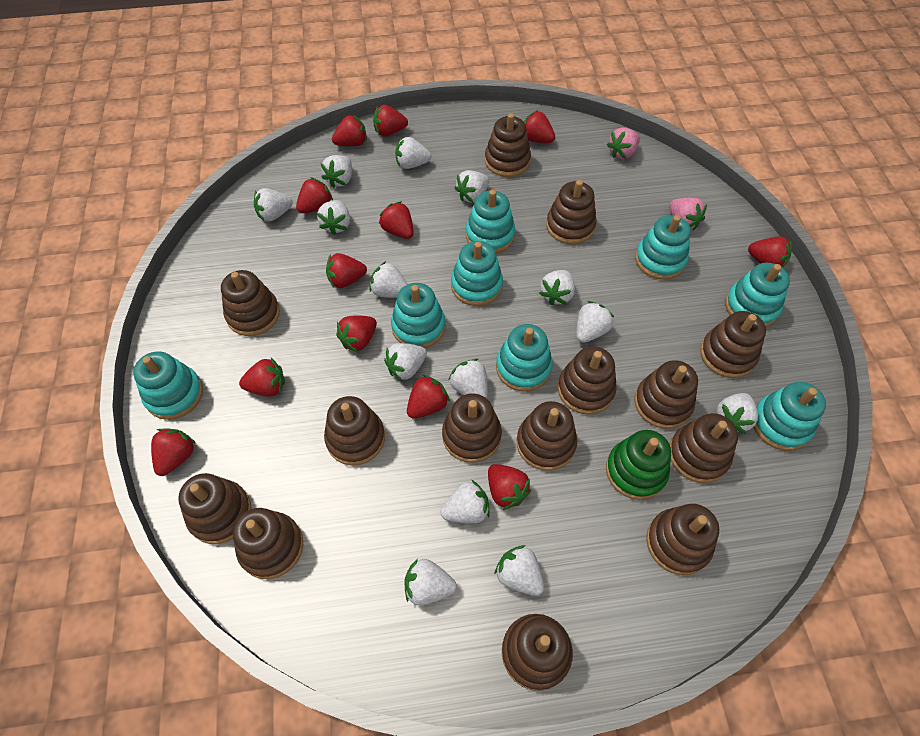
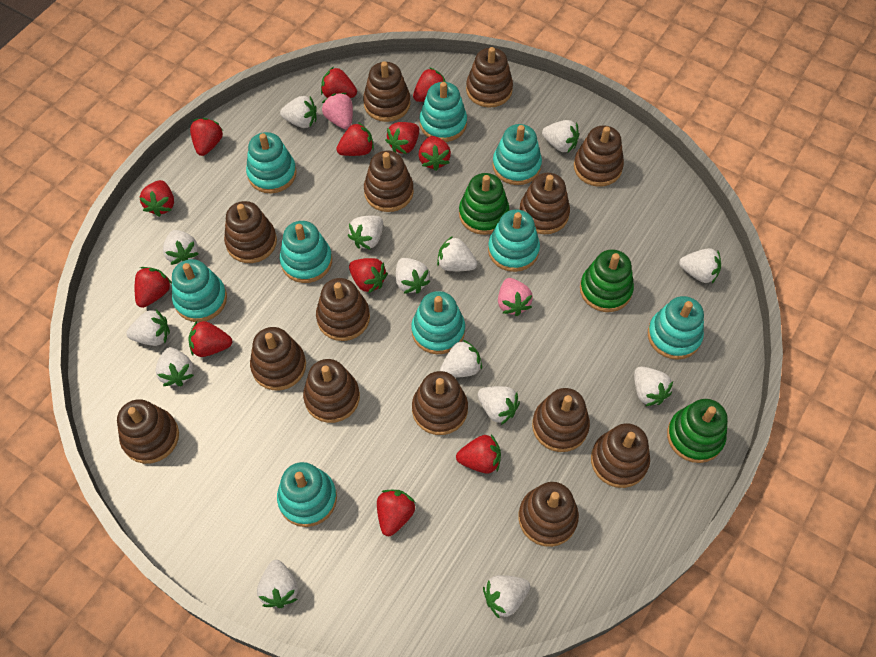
green stacking toy: 1 -> 3
turquoise stacking toy: 8 -> 9

